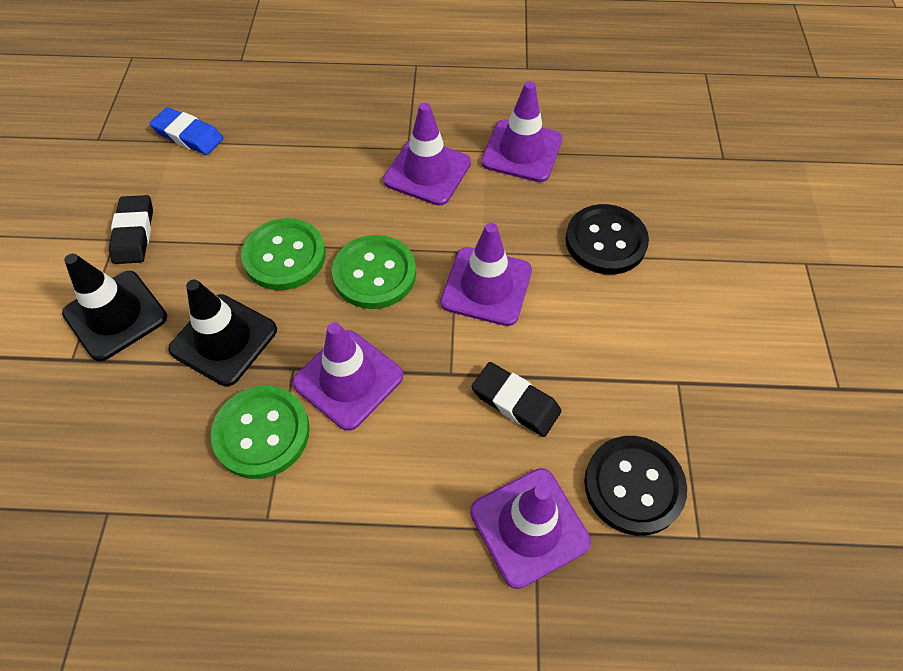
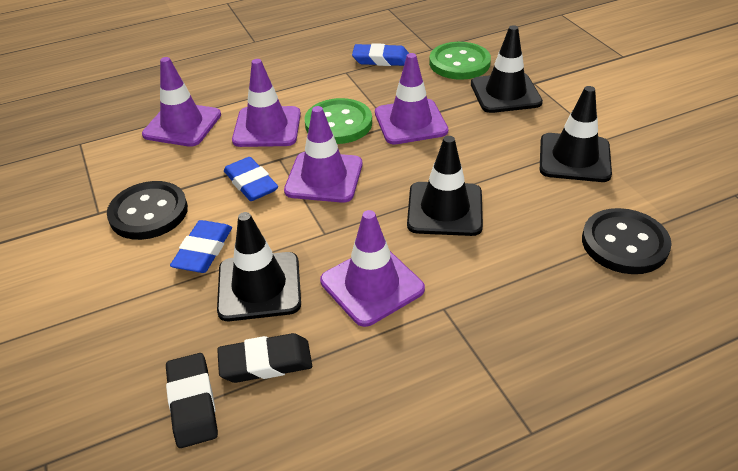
black traffic cone: 2 -> 4
blue eraser: 1 -> 3
green button: 3 -> 2

